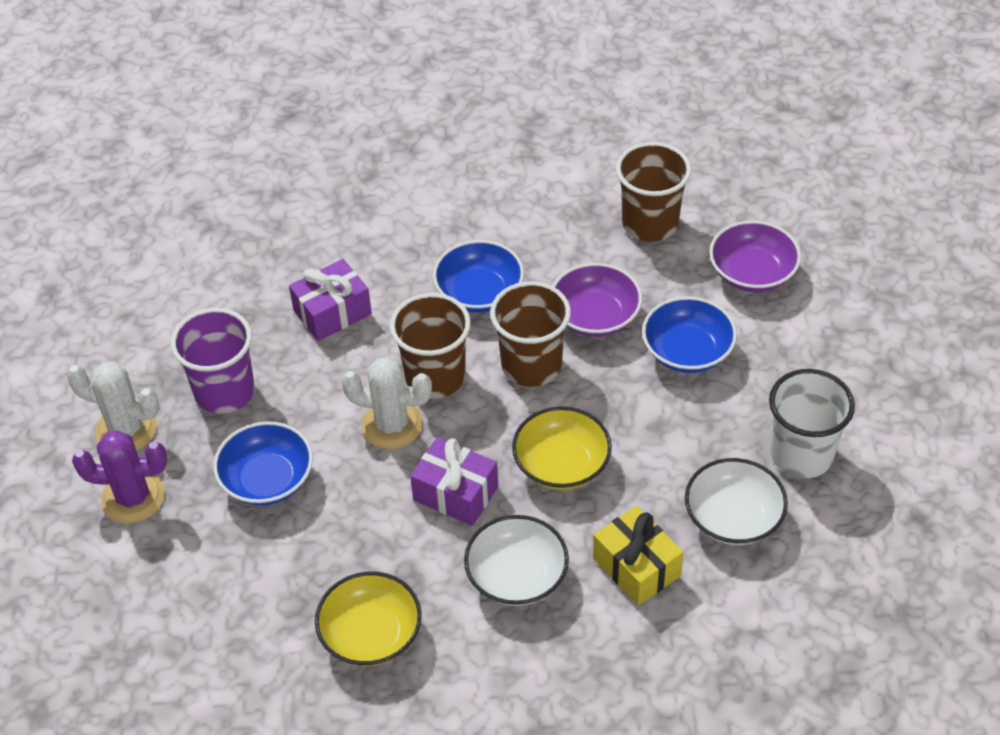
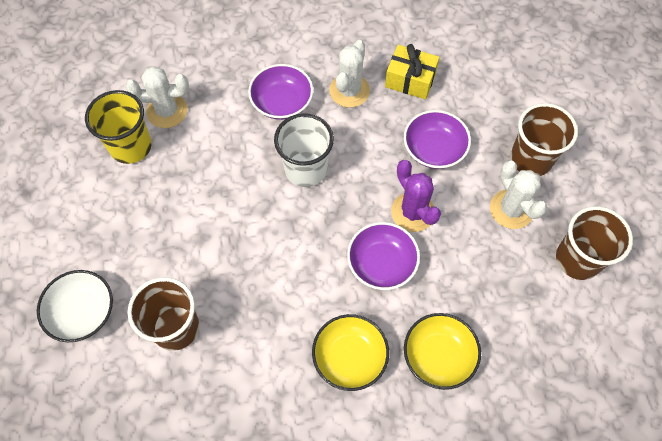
blue bowl: 3 -> 0
purple bowl: 2 -> 3
purple cup: 1 -> 0
purple gift: 2 -> 0
white bowl: 2 -> 1
white cactus: 2 -> 3
yellow cup: 0 -> 1

